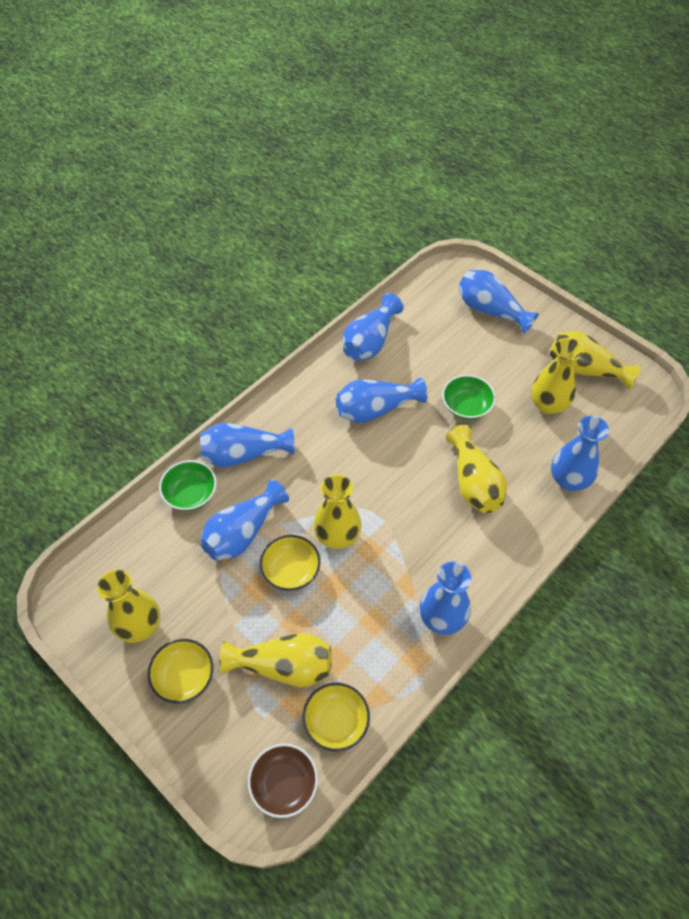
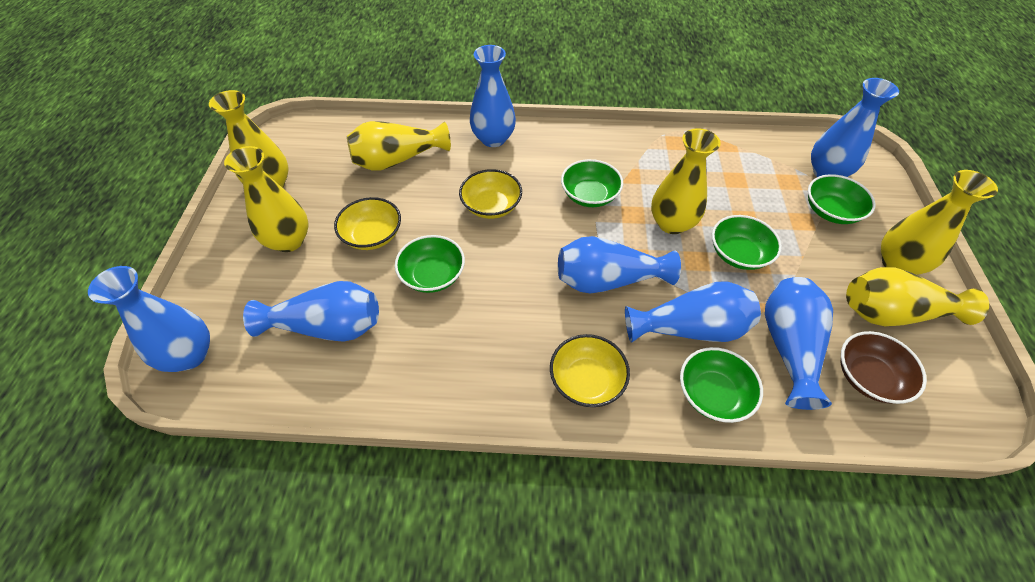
green bowl: 2 -> 5

